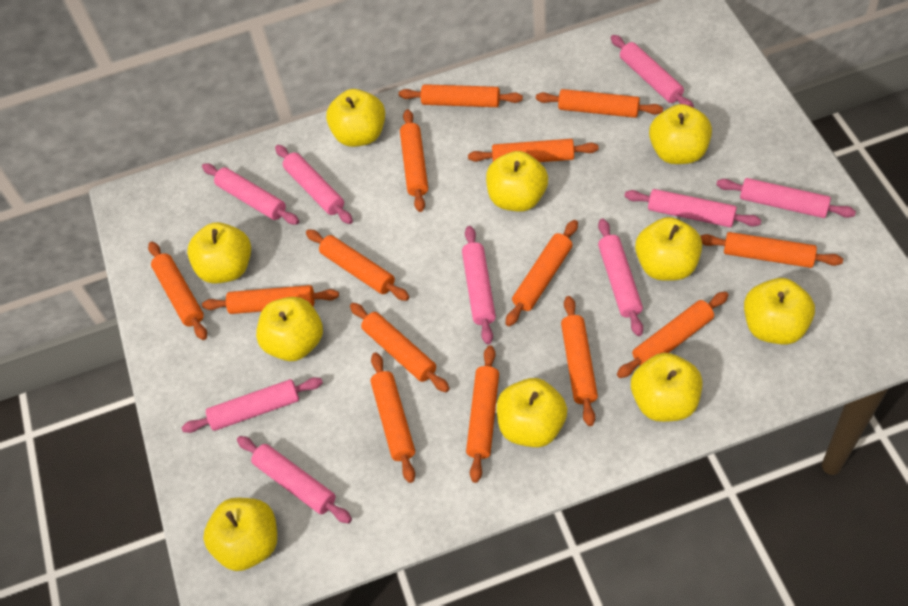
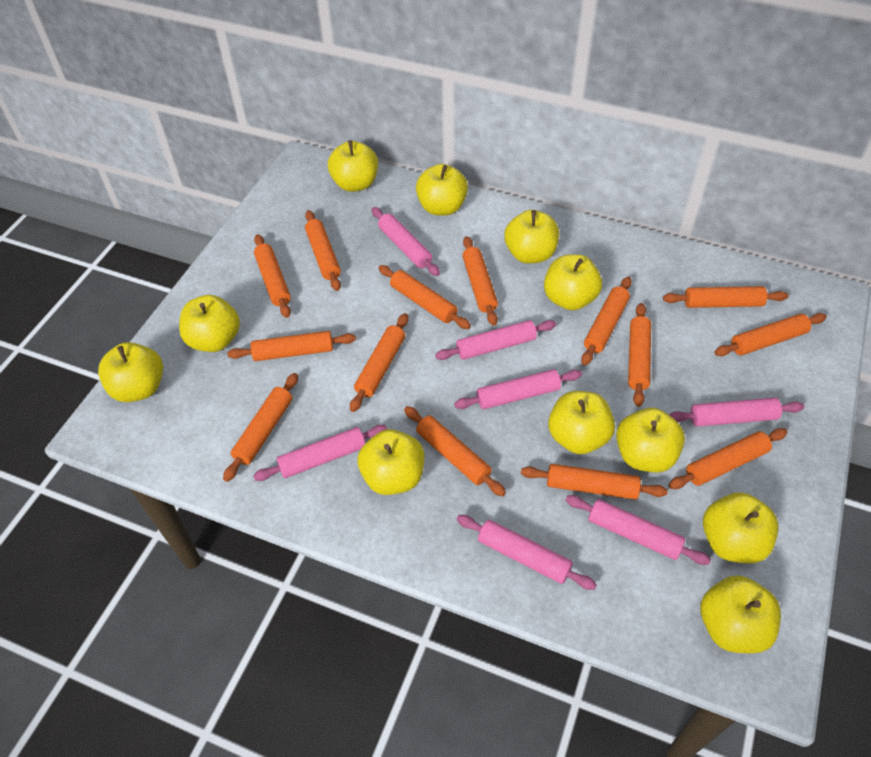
pink rolling pin: 9 -> 7
yellow apple: 10 -> 11

